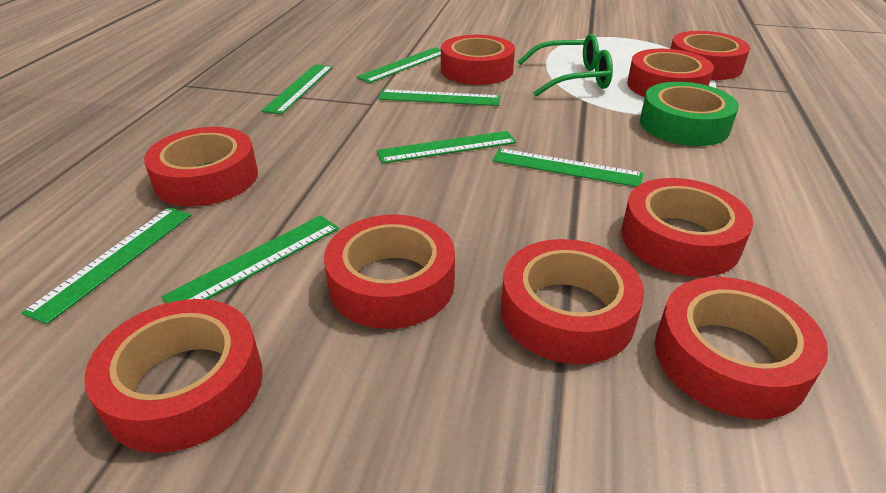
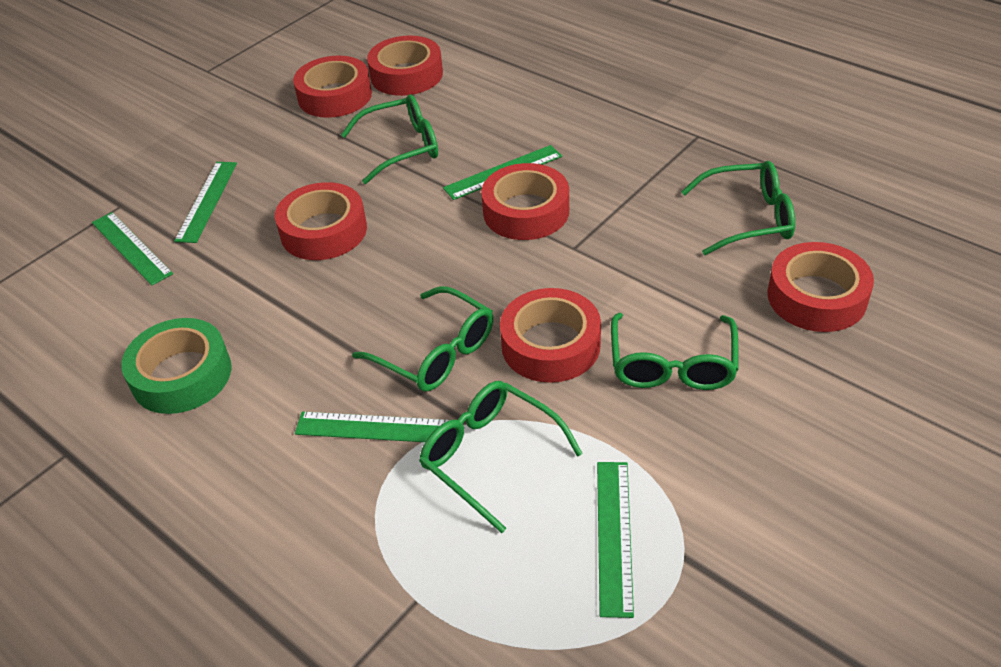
green glasses: 1 -> 5
green ruler: 7 -> 5
red tape: 9 -> 6

